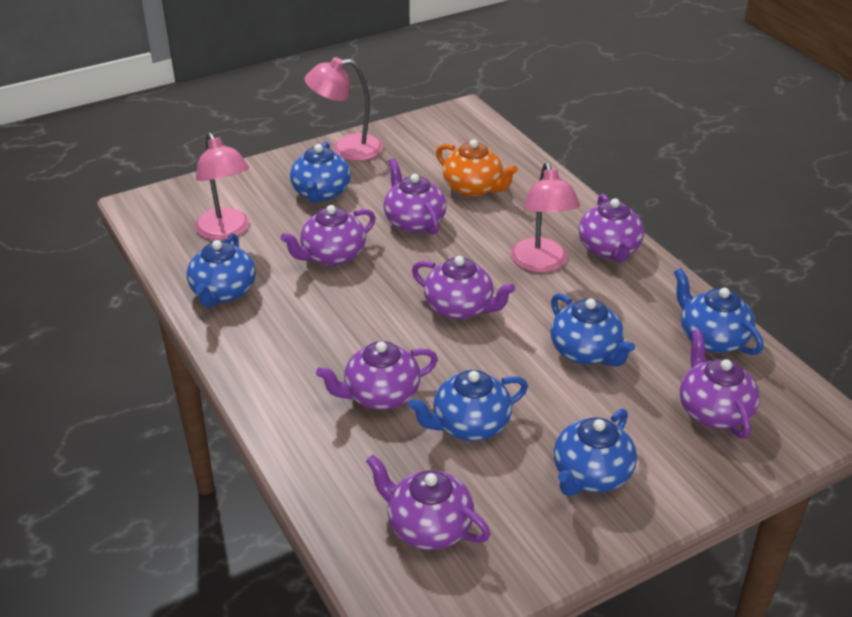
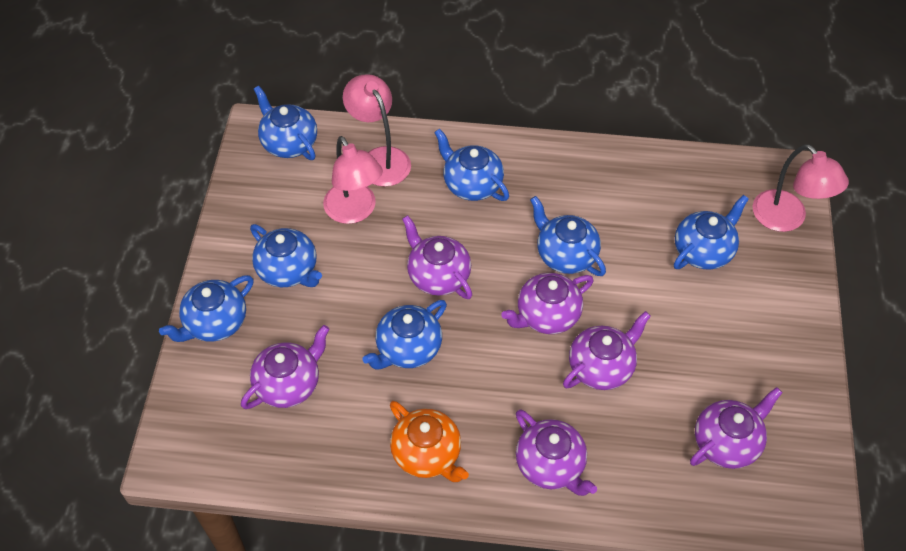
blue teapot: 6 -> 7
purple teapot: 7 -> 6

